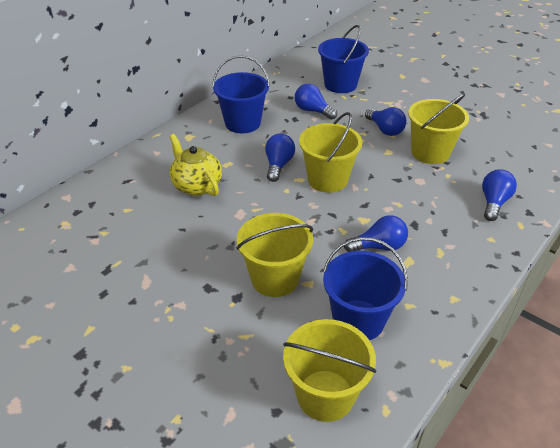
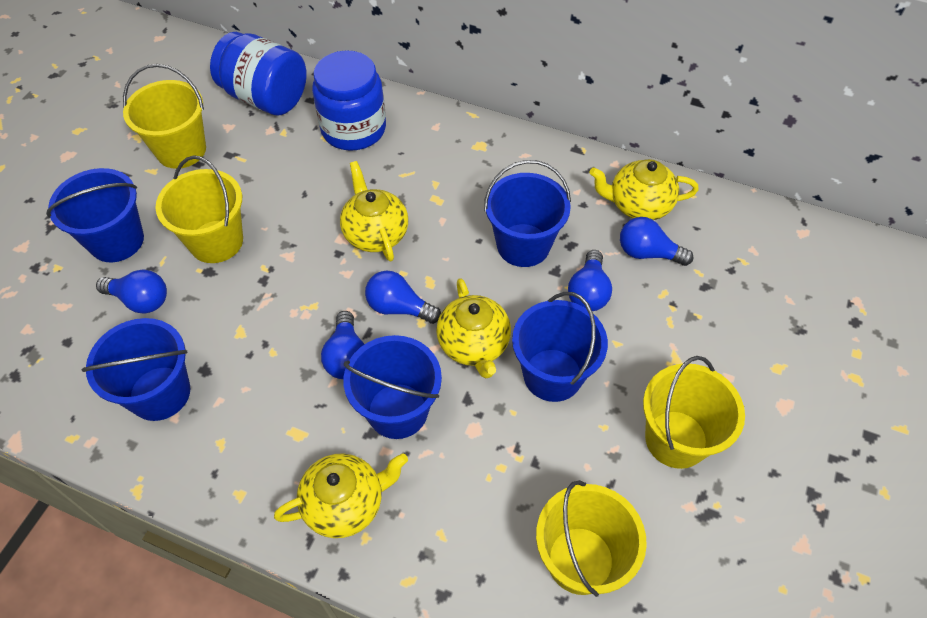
blue bucket: 3 -> 5
blue jar: 0 -> 2
yellow teapot: 1 -> 4

